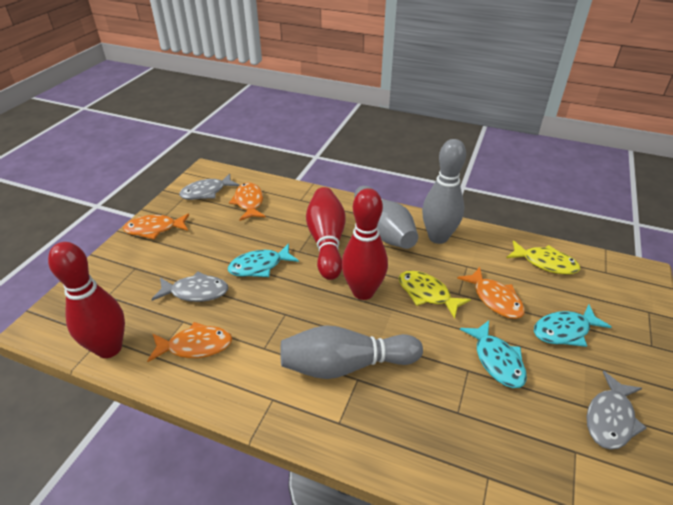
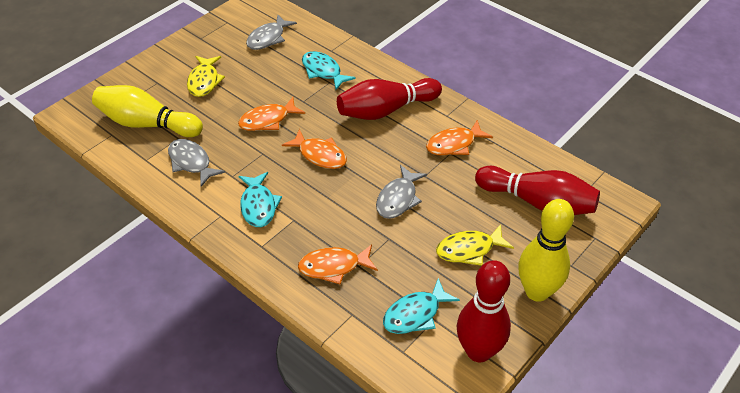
grey bowling pin: 3 -> 0
yellow bowling pin: 0 -> 2

